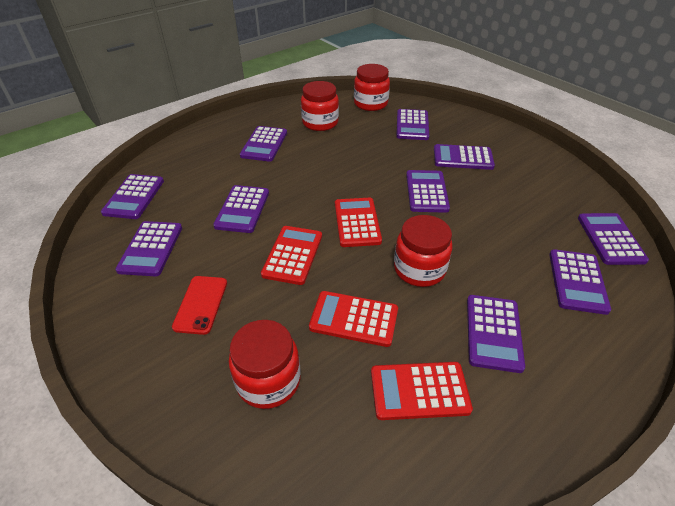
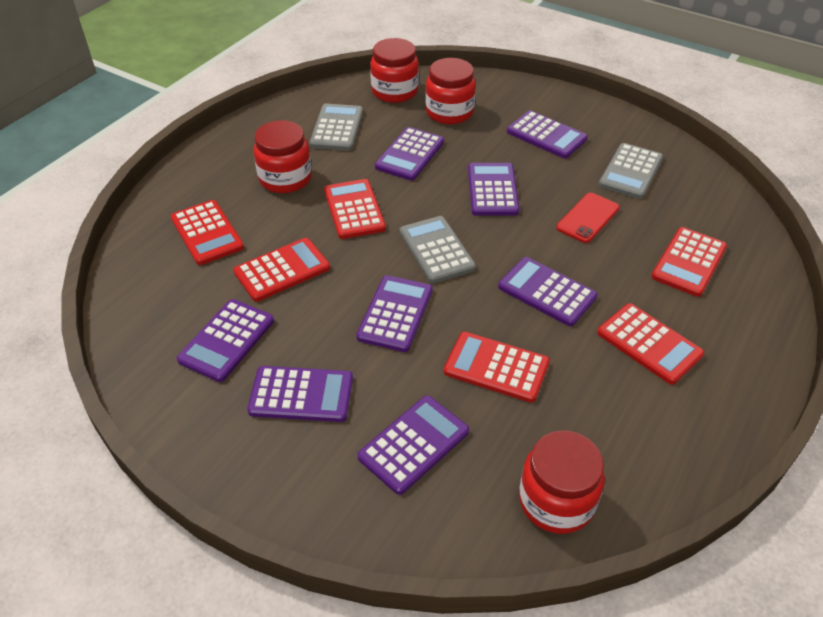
grey calculator: 0 -> 3
purple calculator: 10 -> 8
red calculator: 4 -> 6

